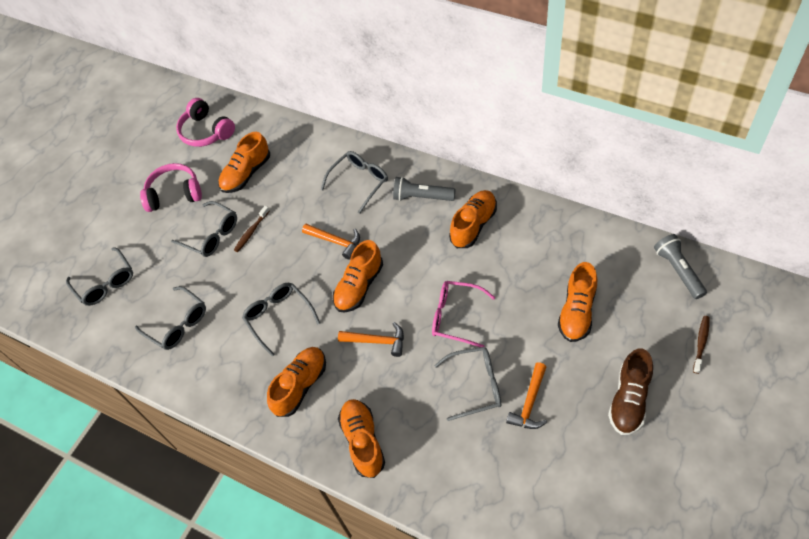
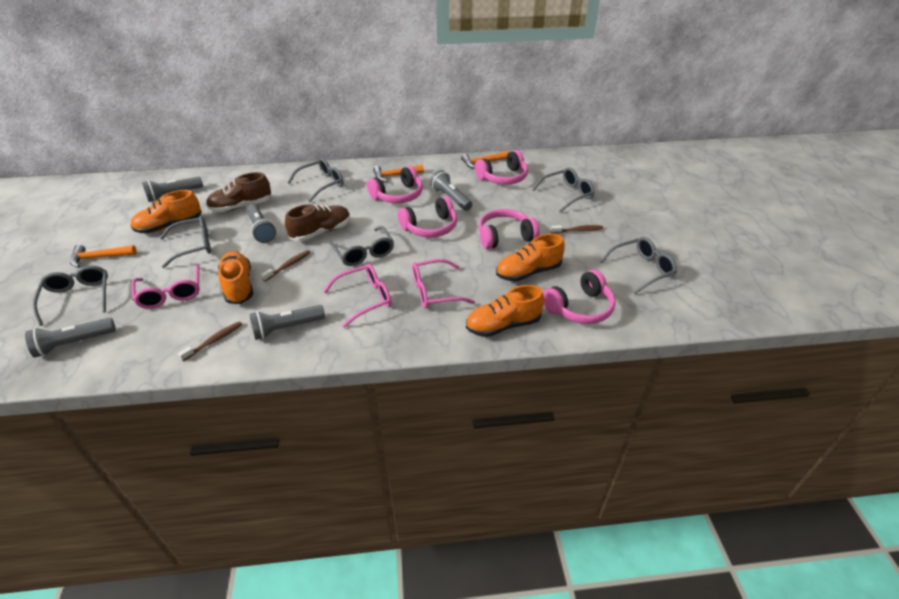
brown shoe: 1 -> 2
brown toothbrush: 2 -> 3
grey flashlight: 2 -> 5
orange shoe: 6 -> 4
pink glasses: 1 -> 3
pink headphones: 2 -> 5

